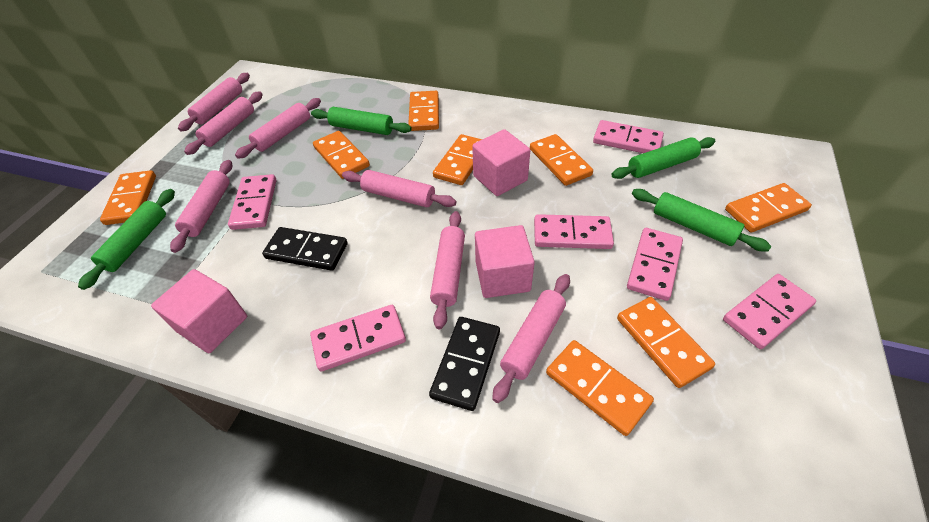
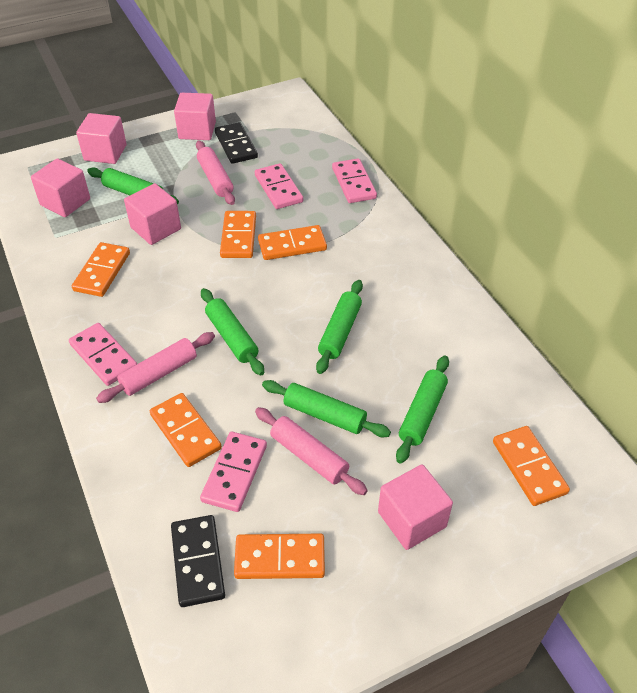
green rolling pin: 4 -> 5
orange domino: 8 -> 6
pink cube: 3 -> 5
pink domino: 6 -> 4
pink rolling pin: 7 -> 3

